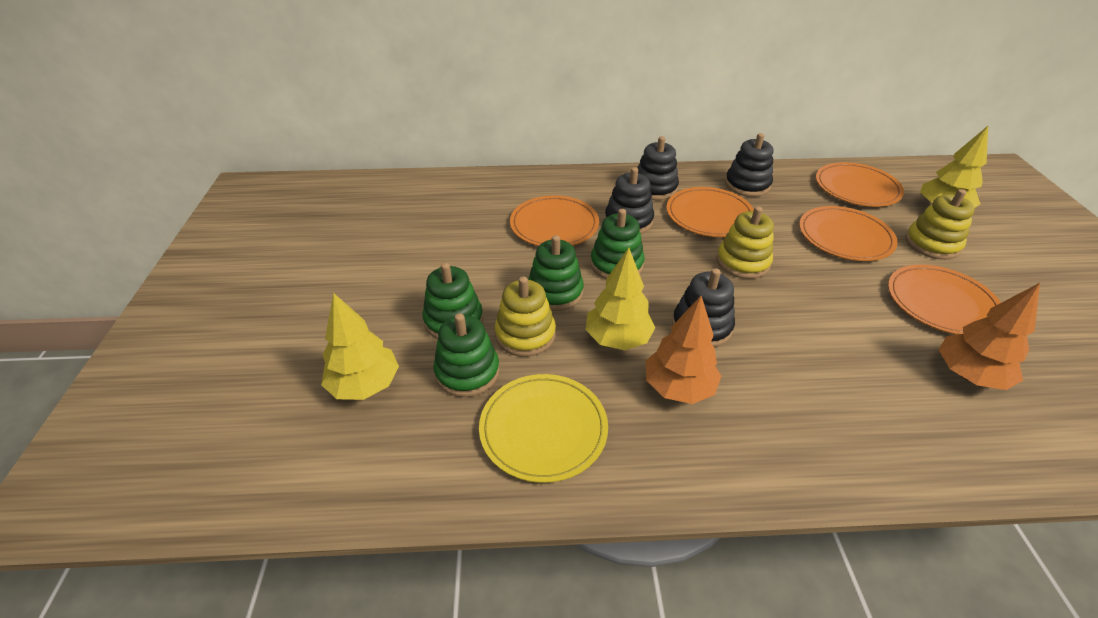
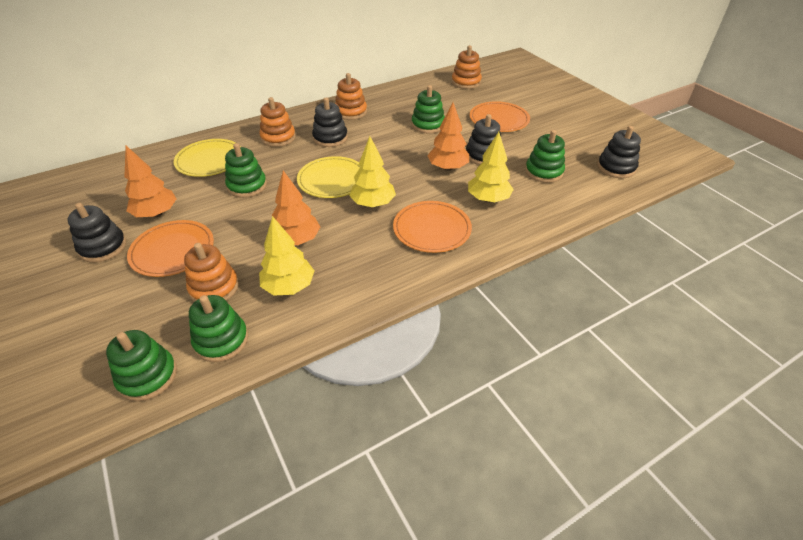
green stacking toy: 4 -> 5
orange plate: 5 -> 3
orange stacking toy: 0 -> 4
orange tree: 2 -> 3
yellow plate: 1 -> 2
yellow stacking toy: 3 -> 0

